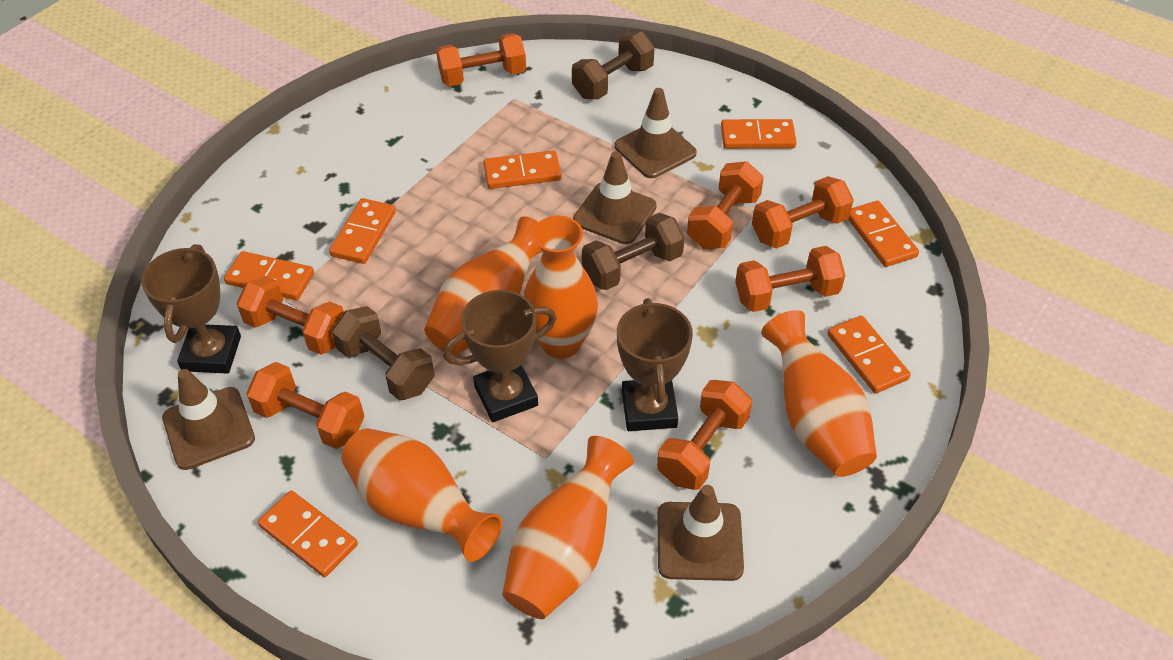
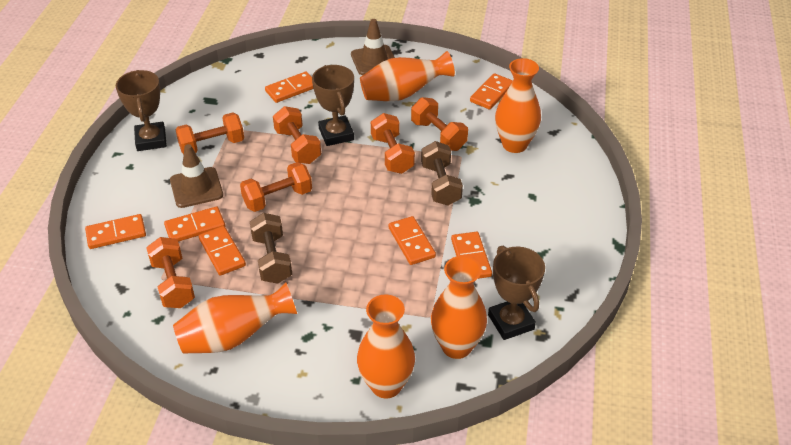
brown dumbbell: 3 -> 2
brown traffic cone: 4 -> 2
orange dumbbell: 7 -> 6

